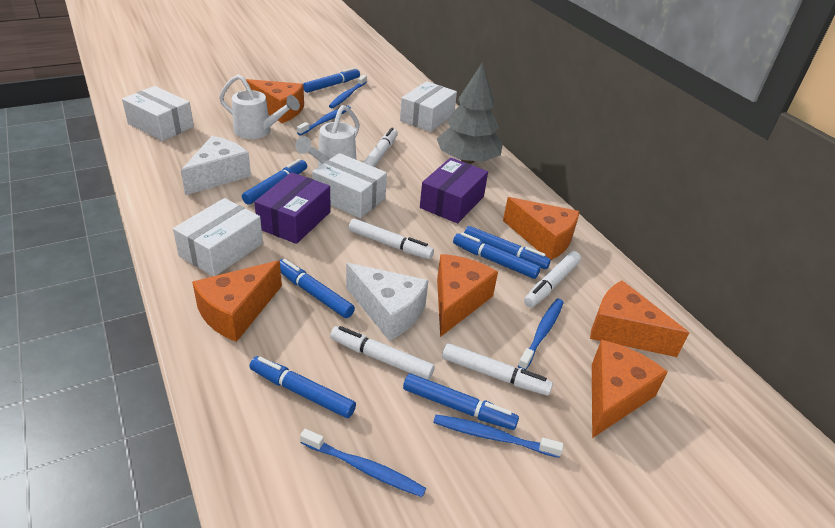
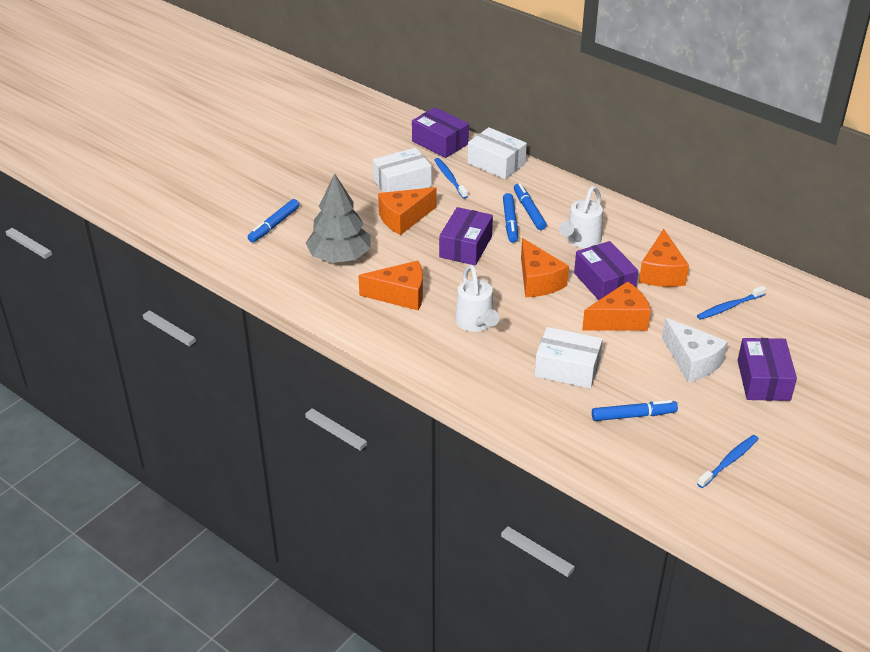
blue marker: 7 -> 4
blue toothbrush: 5 -> 3
orange cheese: 6 -> 5
purple box: 2 -> 4
white box: 4 -> 3
white cheese: 2 -> 1
white marker: 5 -> 0

